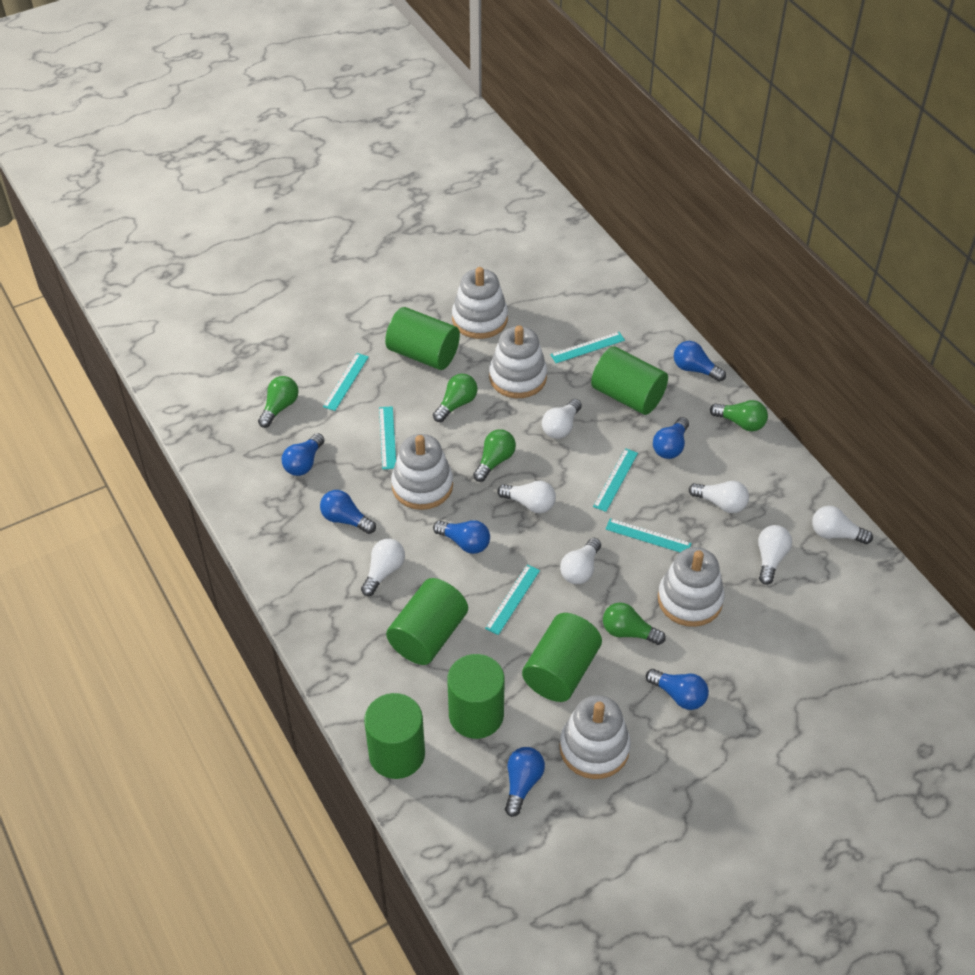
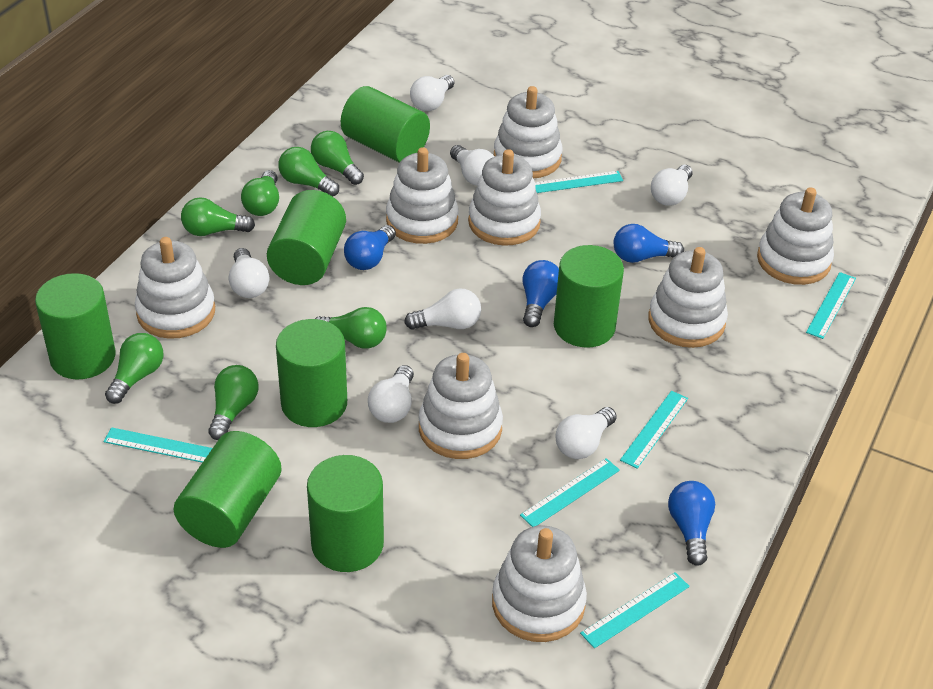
blue light bulb: 7 -> 4
green cylinder: 6 -> 7
green light bulb: 5 -> 7
white stacking toy: 5 -> 8

